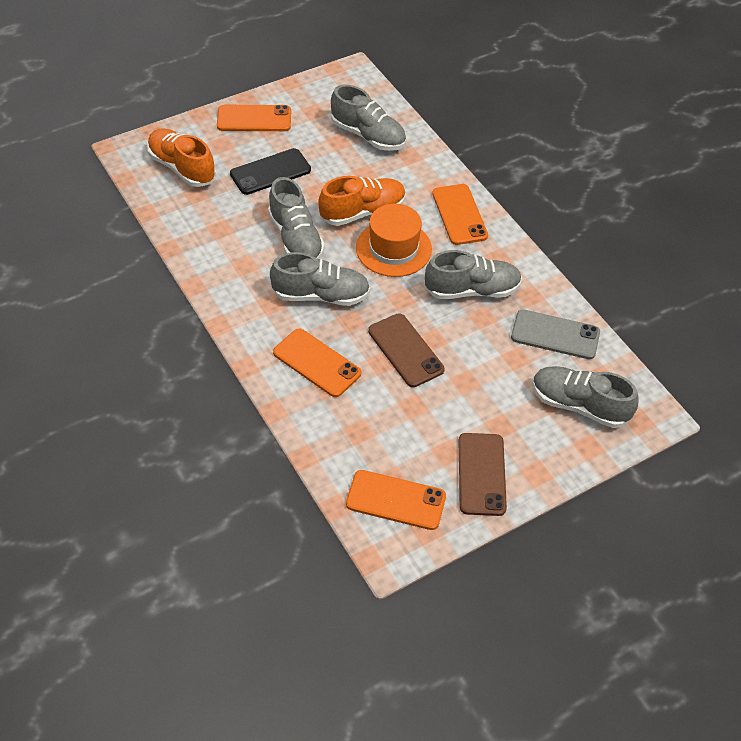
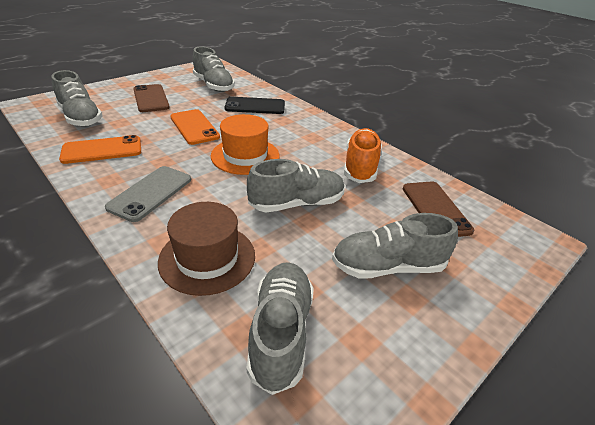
brown hat: 0 -> 1
orange phone: 4 -> 2
orange shoe: 2 -> 1

